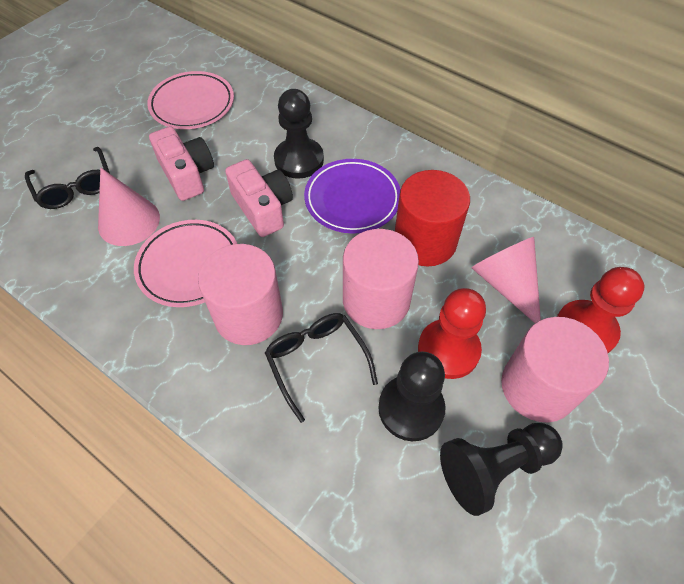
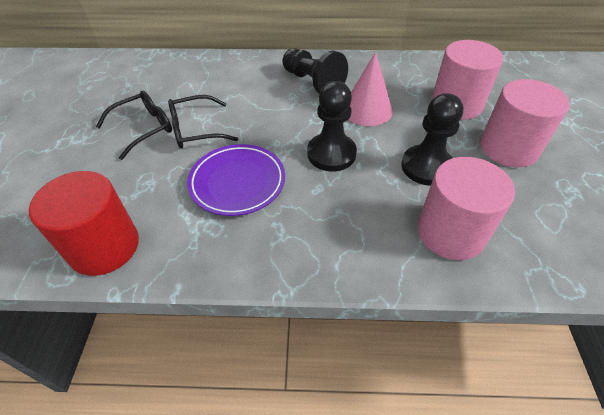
pink camera: 2 -> 0
pink cone: 2 -> 1
pink plate: 2 -> 0
red pawn: 2 -> 0

